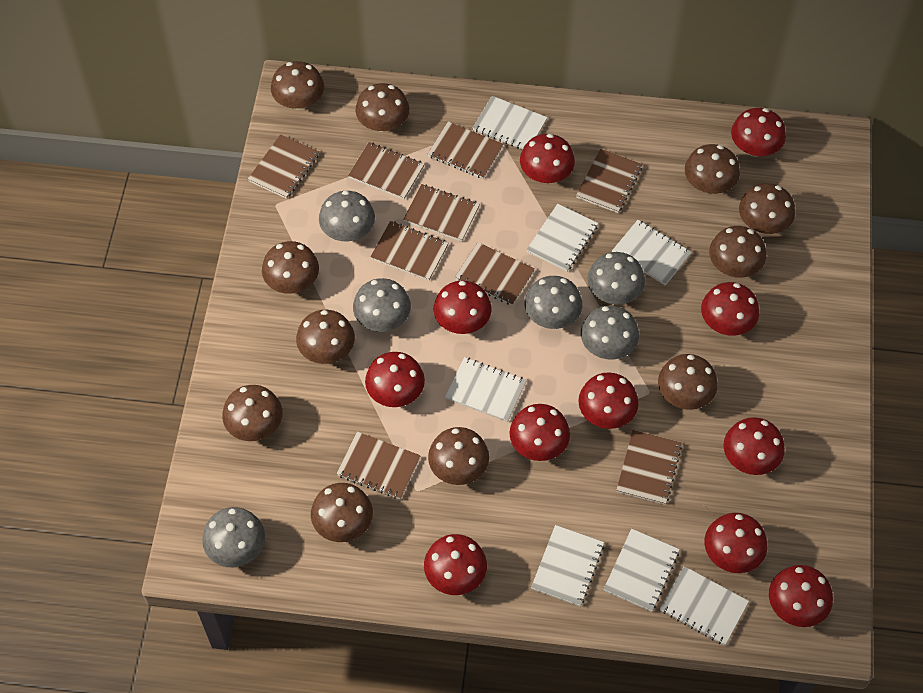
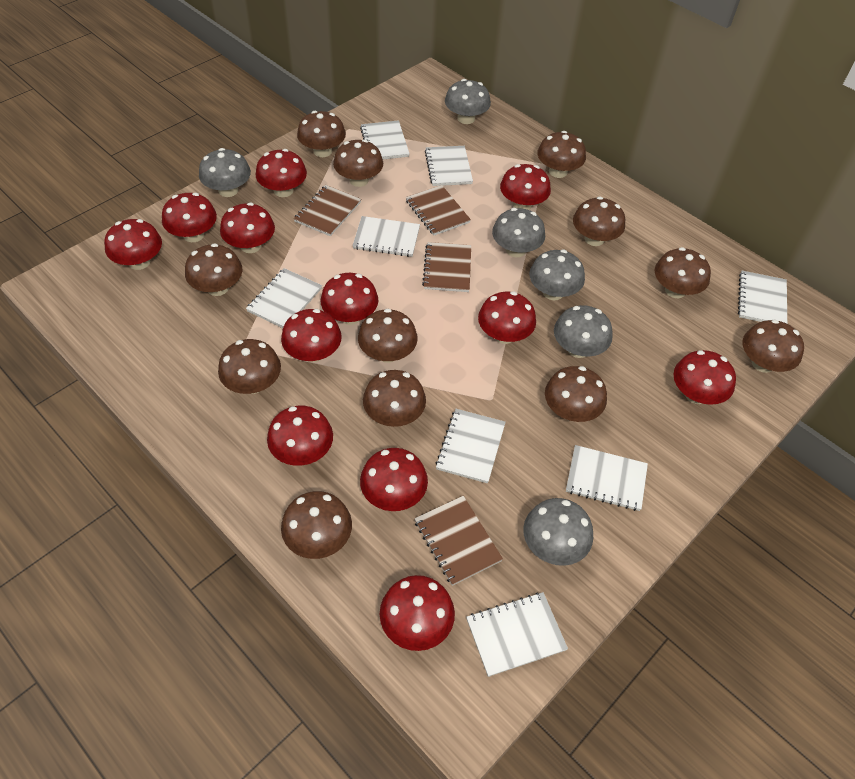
brown mushroom: 11 -> 12
brown notebook: 9 -> 4
red mushroom: 11 -> 12
white notebook: 7 -> 8

